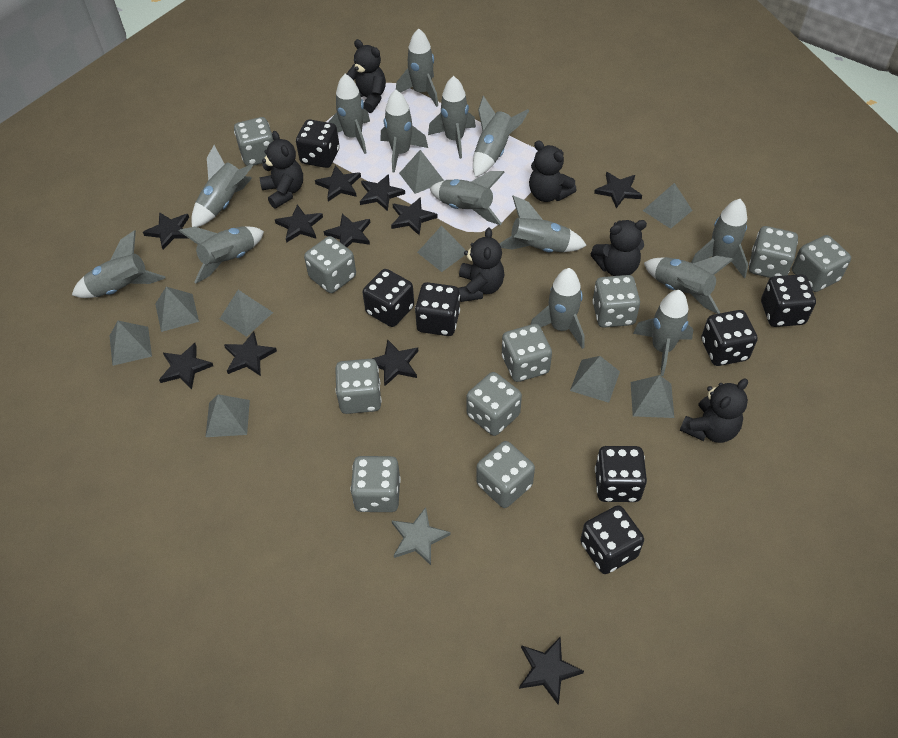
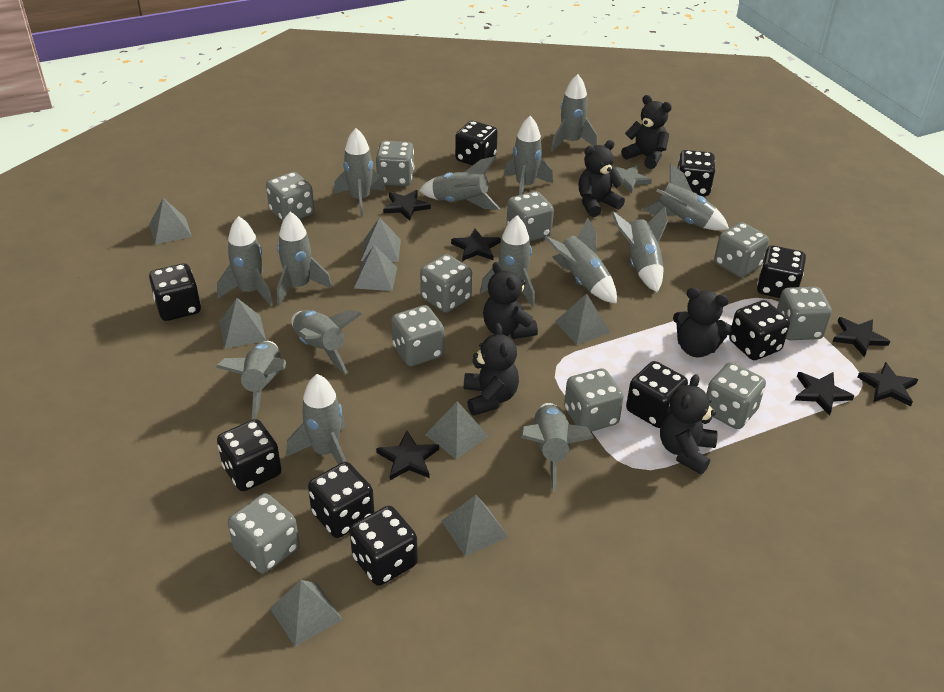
black dice: 7 -> 9
black star: 11 -> 6
grey pyramid: 9 -> 8

